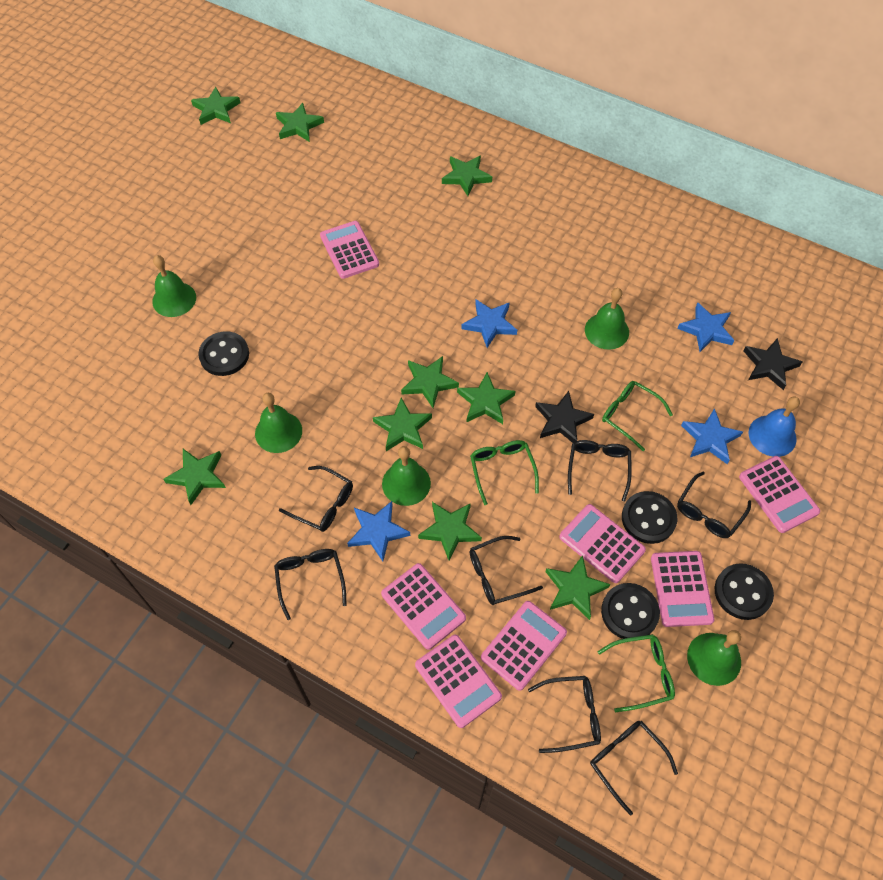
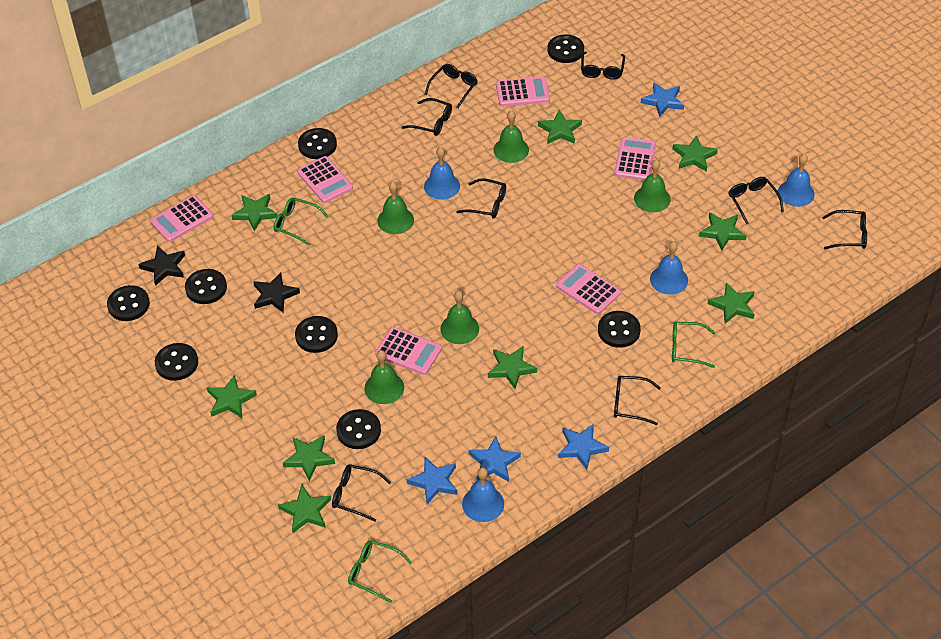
black button: 4 -> 8
black glasses: 7 -> 8
blue bell: 1 -> 4
pink calculator: 7 -> 6

